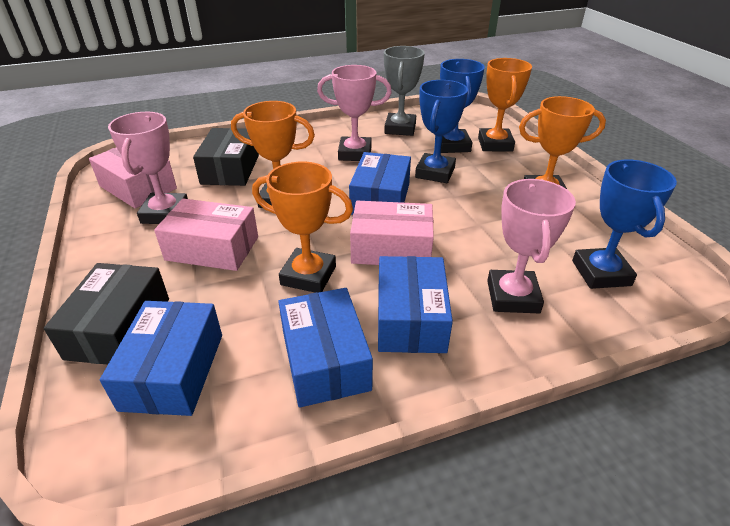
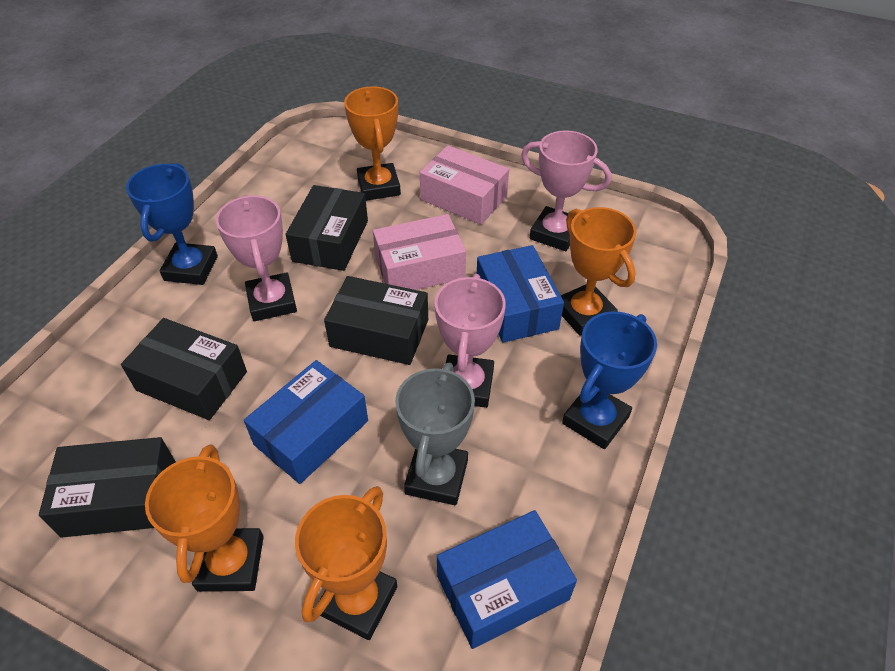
black box: 2 -> 4
blue box: 4 -> 3
blue trophy: 3 -> 2
pink box: 3 -> 2

